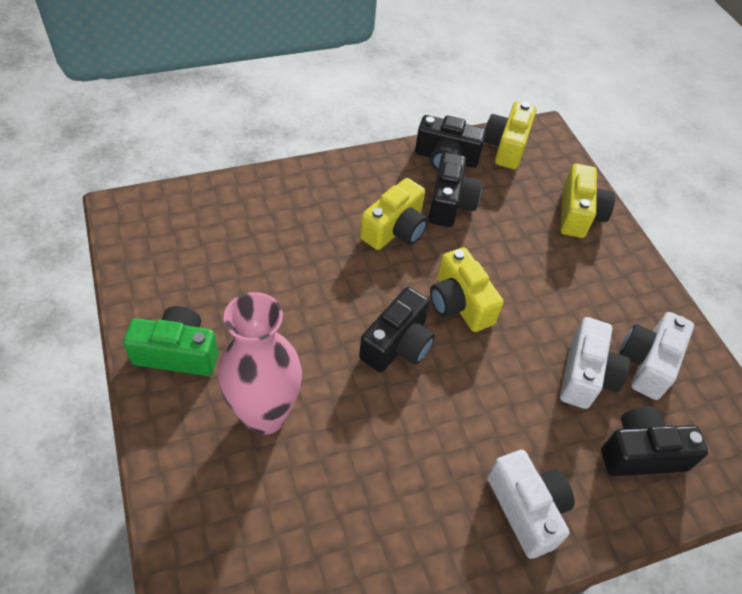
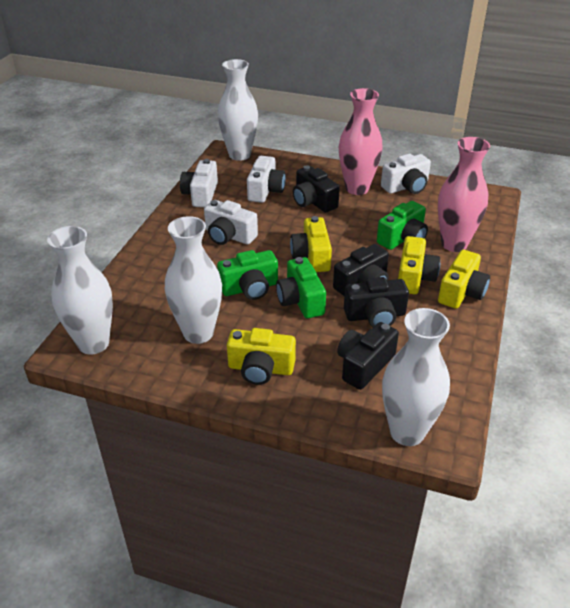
green camera: 1 -> 3
pink vase: 1 -> 2
white camera: 3 -> 4
white vase: 0 -> 4

